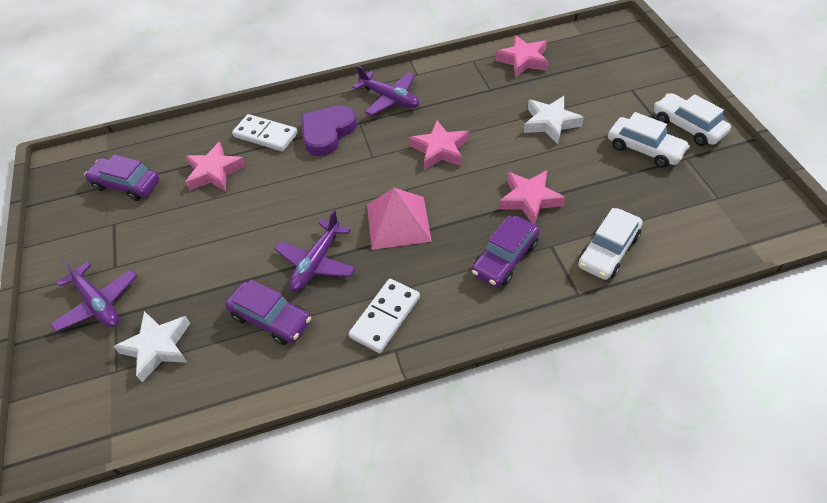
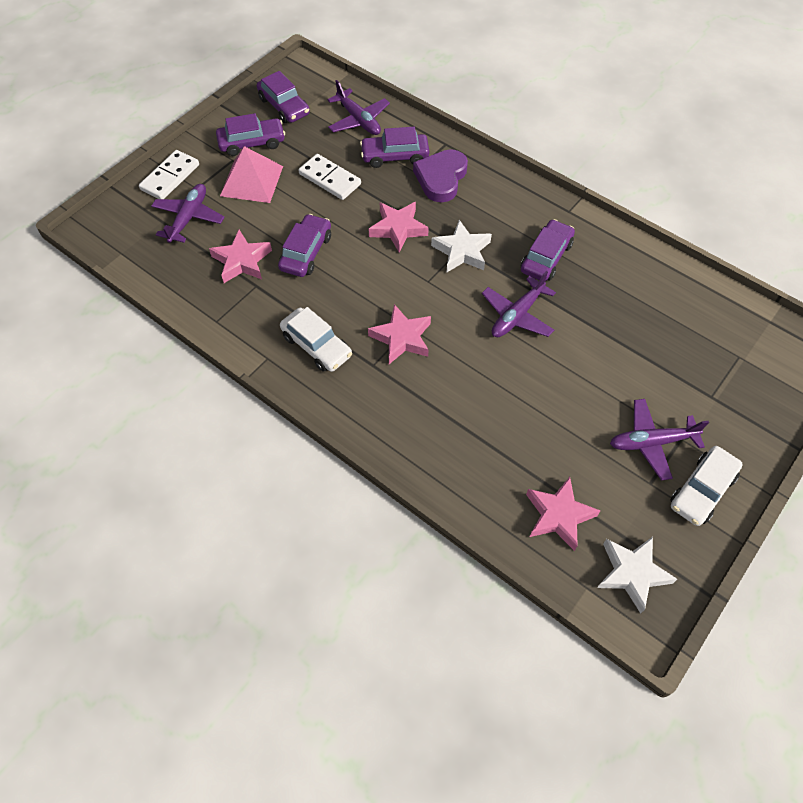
purple car: 3 -> 5
purple plane: 3 -> 4
white car: 3 -> 2

